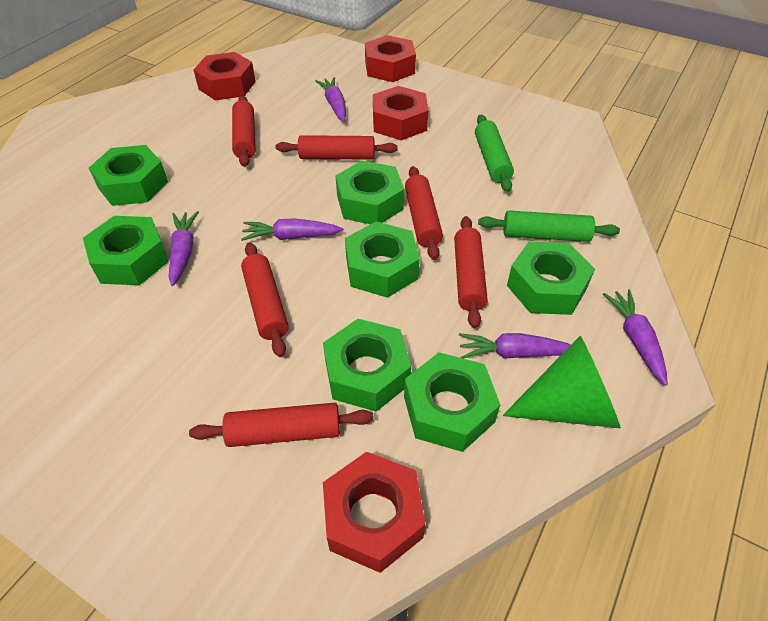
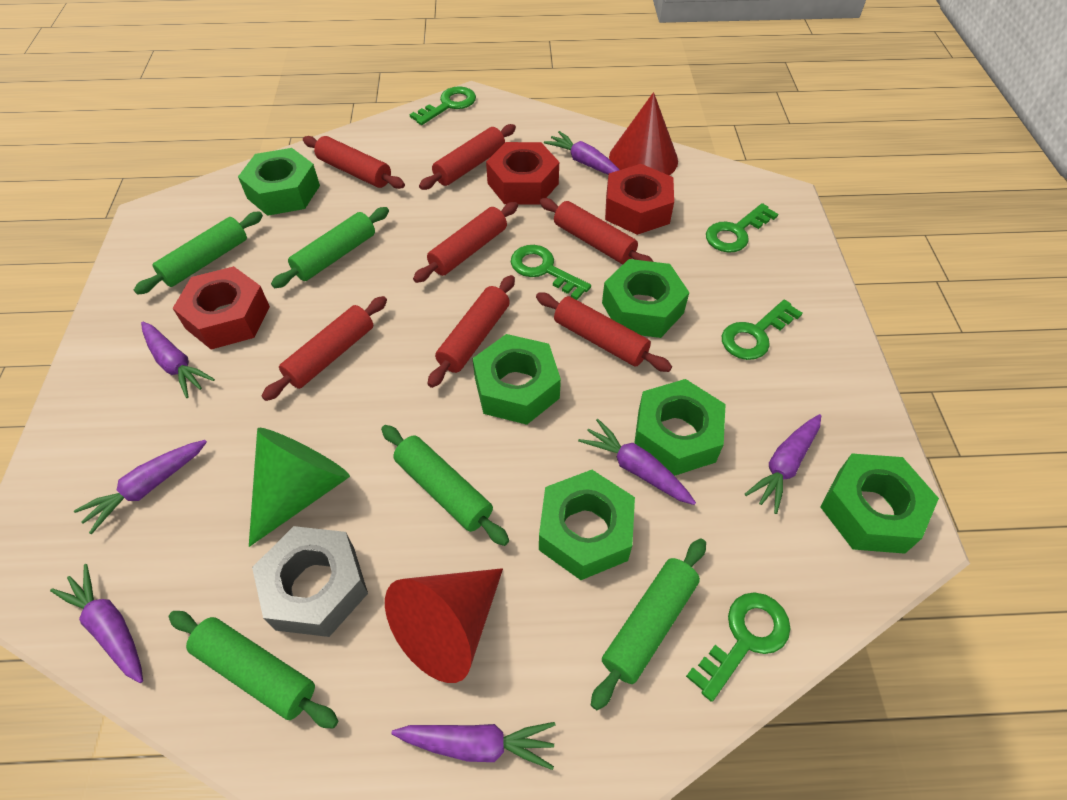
green key: 0 -> 5
green nut: 7 -> 6
green rolling pin: 2 -> 5
grey nut: 0 -> 1
purple carrot: 5 -> 7
red cone: 0 -> 2
red nut: 4 -> 3
red rolling pin: 6 -> 7

